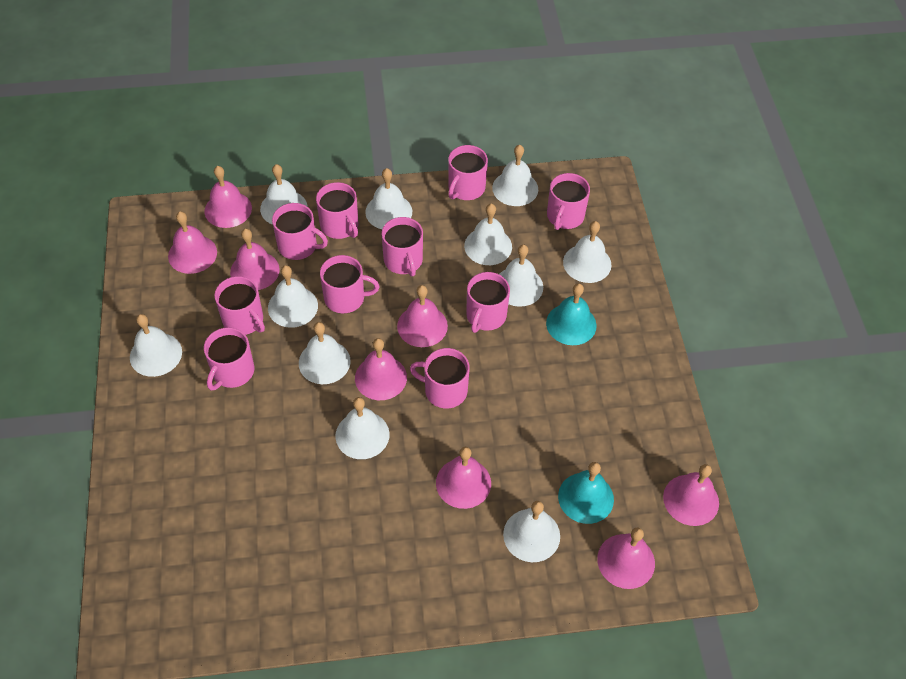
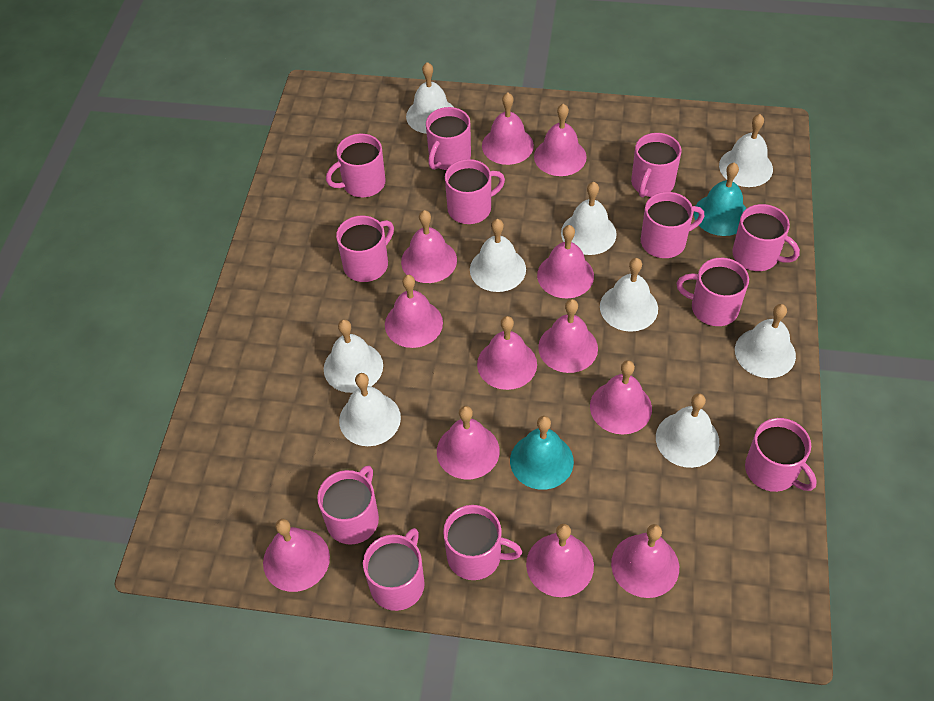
pink bell: 8 -> 12
pink mug: 10 -> 12
white bell: 11 -> 9

